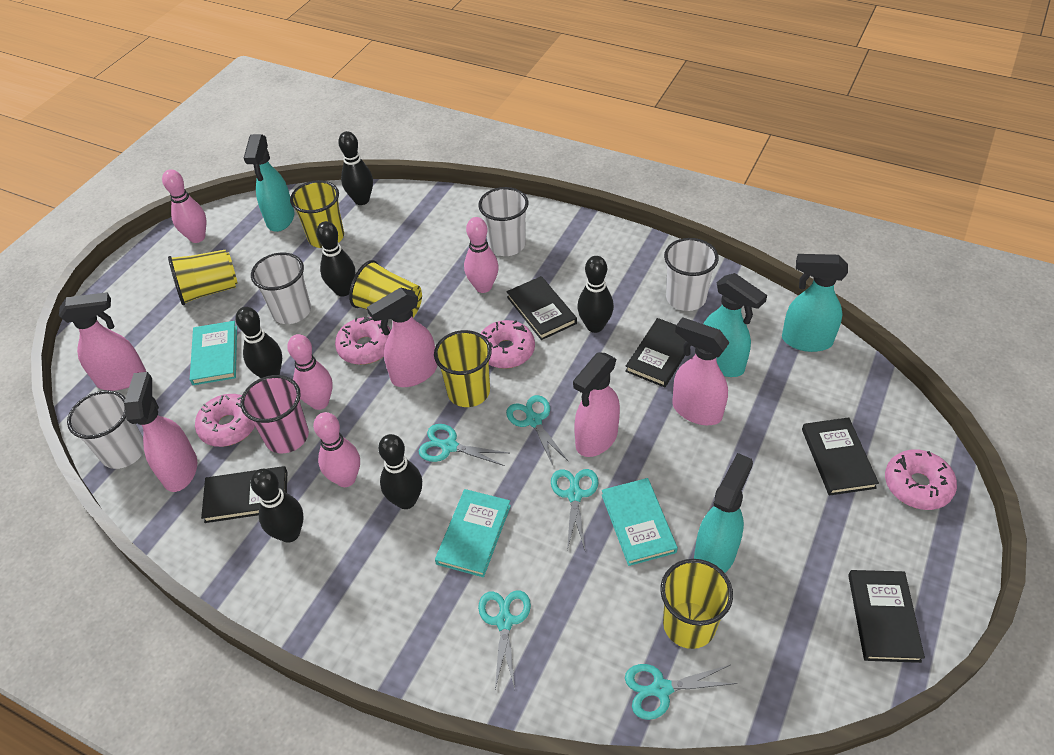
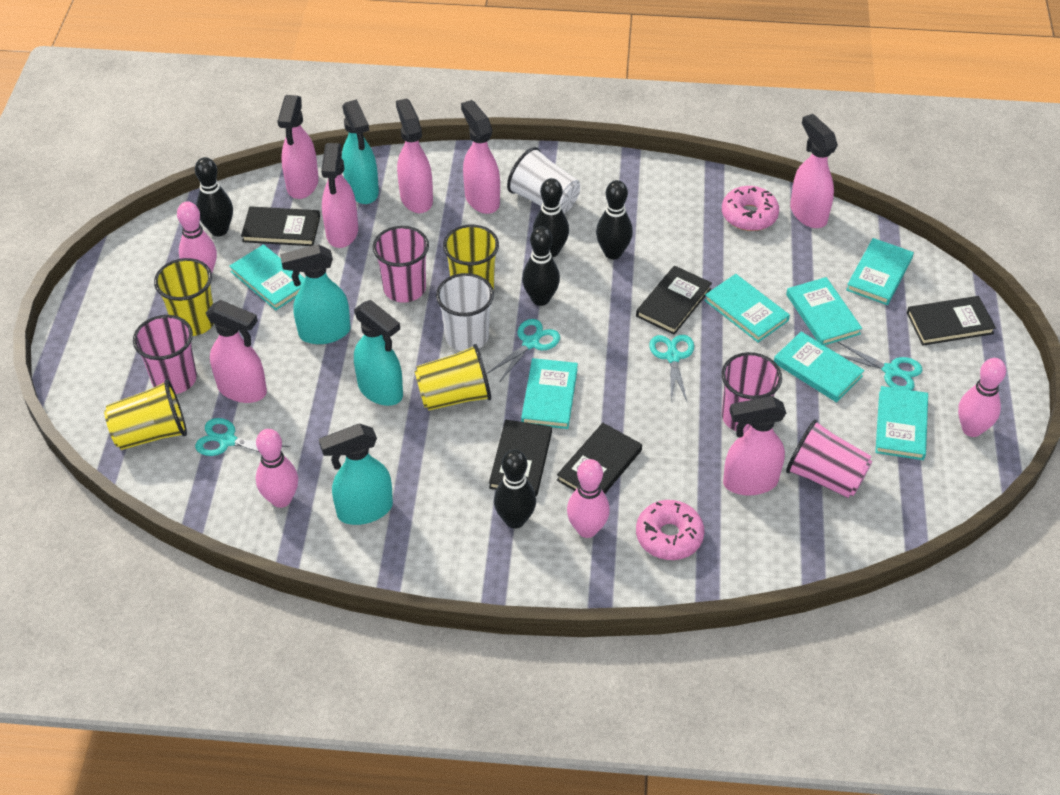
black bowling pin: 6 -> 5
pink cup: 1 -> 4
pink donut: 4 -> 2
pink spray bottle: 5 -> 7
turquoise book: 3 -> 7
turquoise scissors: 5 -> 4
white cup: 4 -> 2
yellow cup: 5 -> 4

